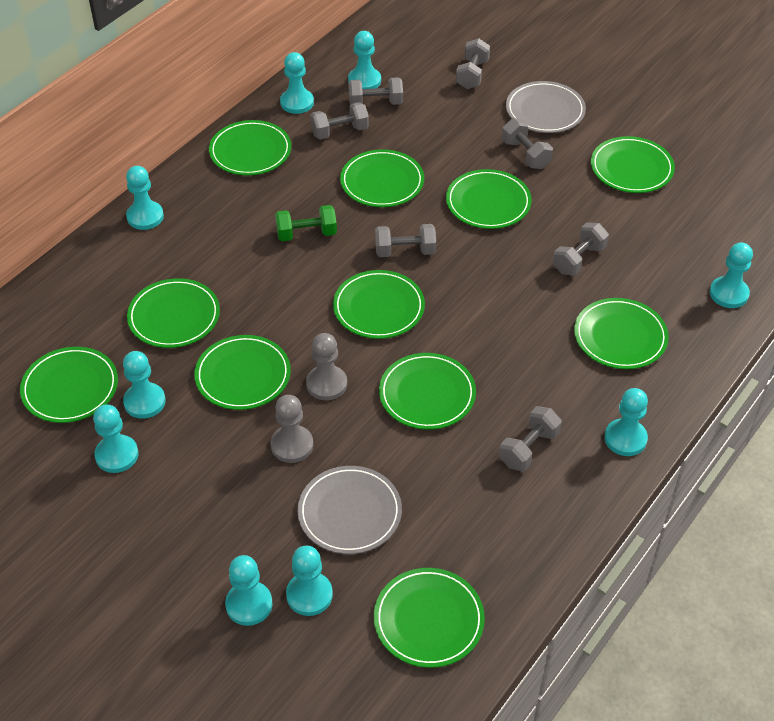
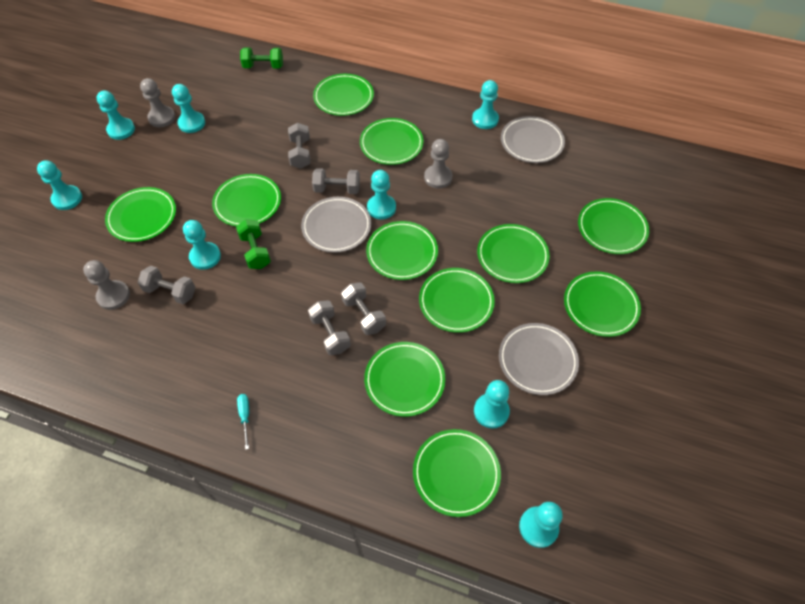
green dumbbell: 1 -> 2
grey dumbbell: 7 -> 5
grey pawn: 2 -> 3
grey plate: 2 -> 3
turquoise pawn: 9 -> 8
turquoise screwdriver: 0 -> 1

